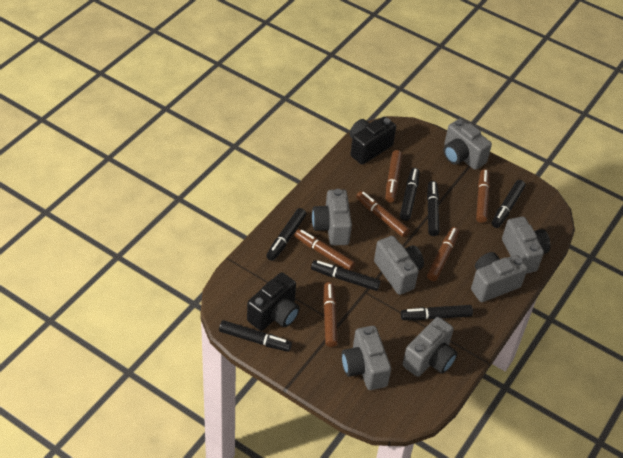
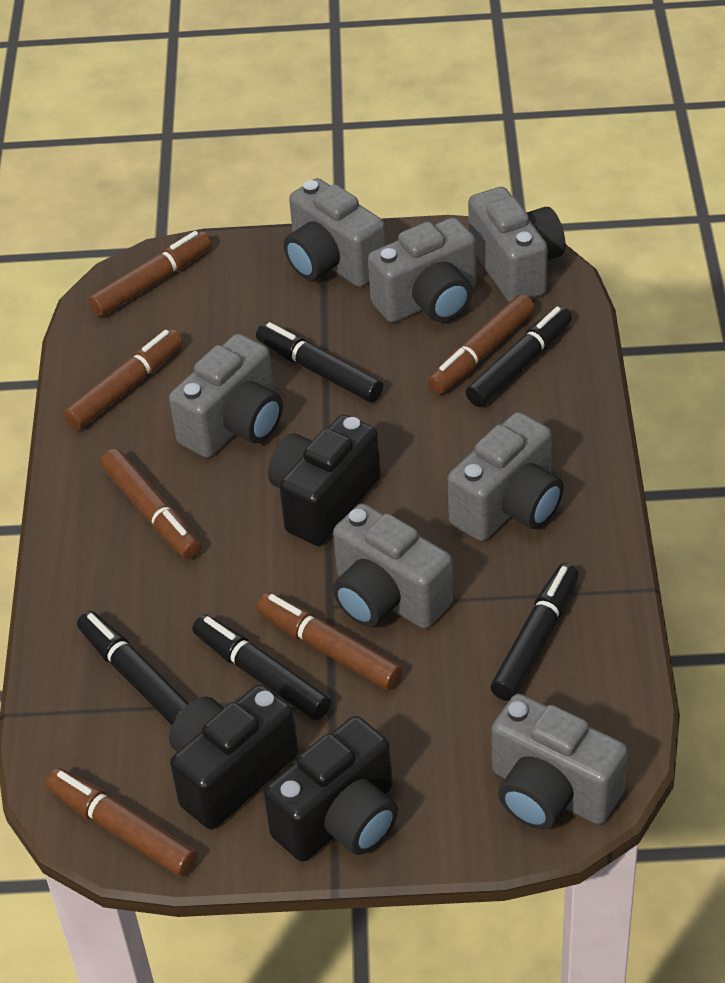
black camera: 2 -> 3
black marker: 7 -> 5

